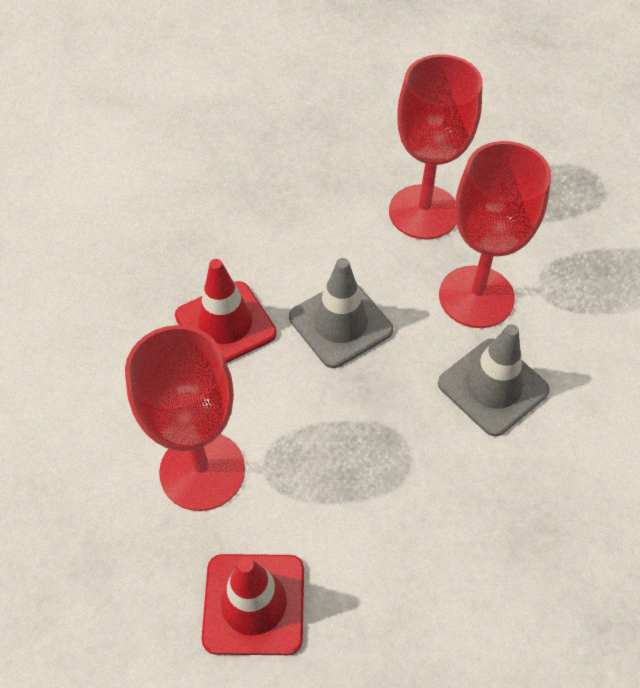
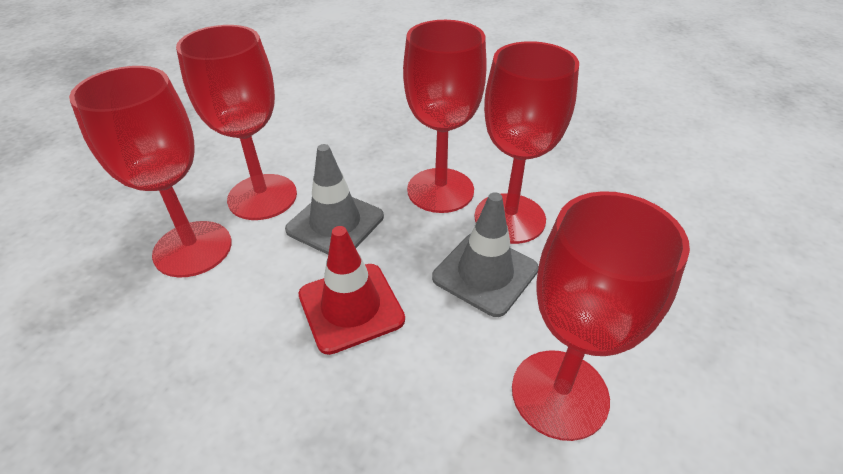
red goblet: 3 -> 5
red traffic cone: 2 -> 1

